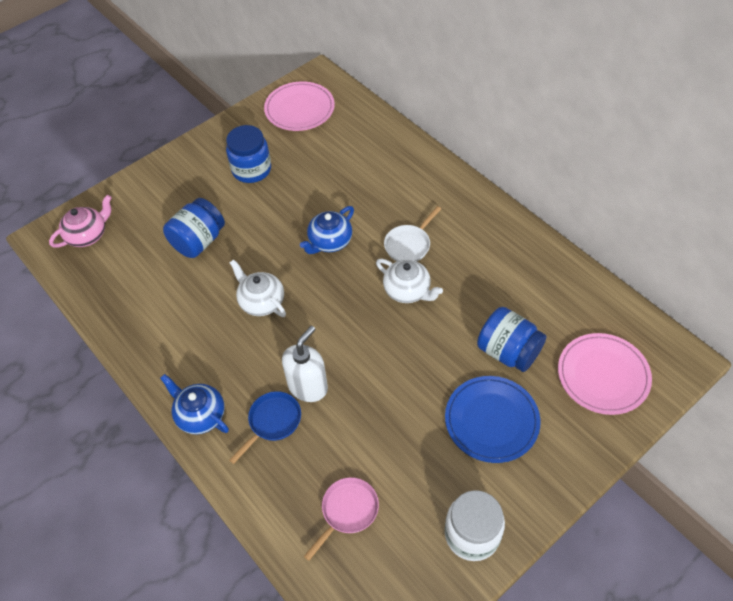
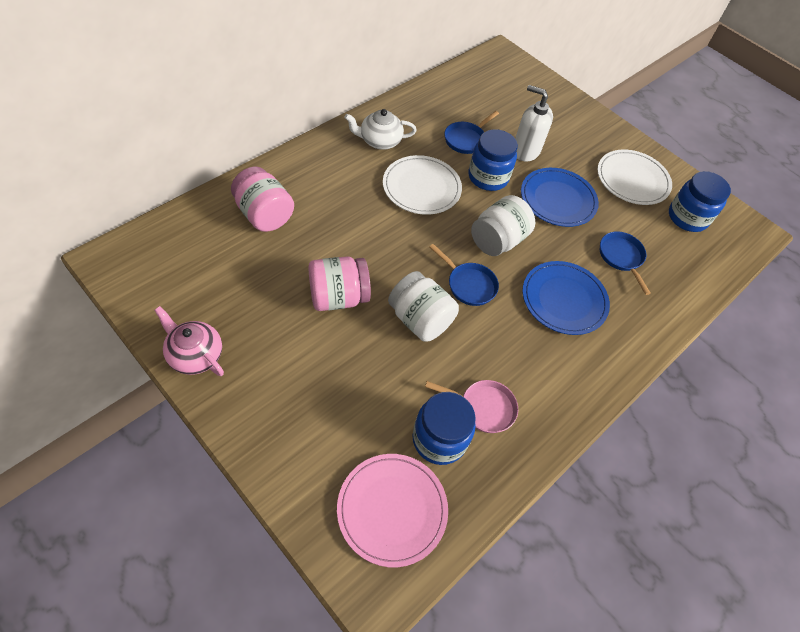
blue pan: 1 -> 3
blue plate: 1 -> 2
blue teapot: 2 -> 0
pink jar: 0 -> 2
pink plate: 2 -> 1
white jar: 1 -> 2
white pan: 1 -> 0
white plate: 0 -> 2
white teapot: 2 -> 1

